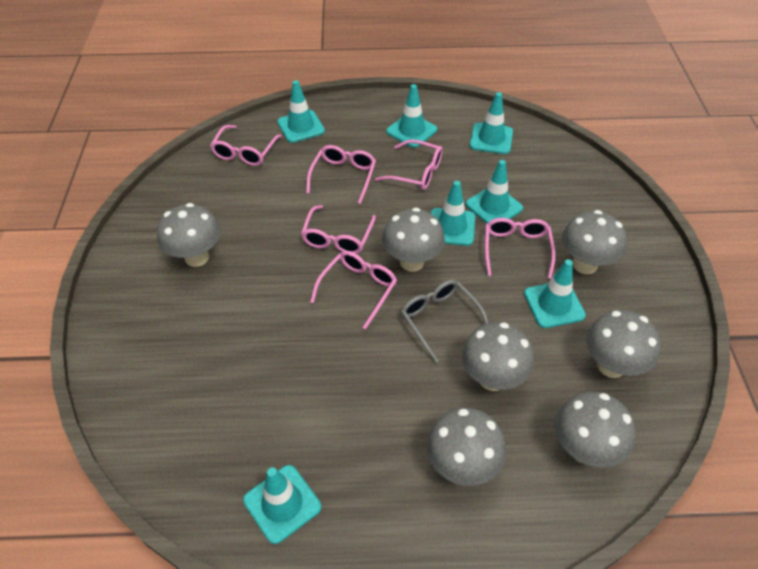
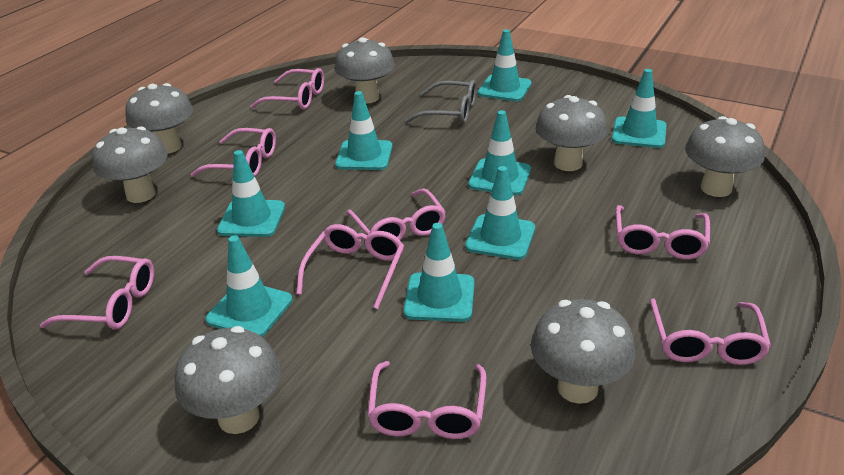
pink glasses: 6 -> 8
turquoise traffic cone: 7 -> 8

